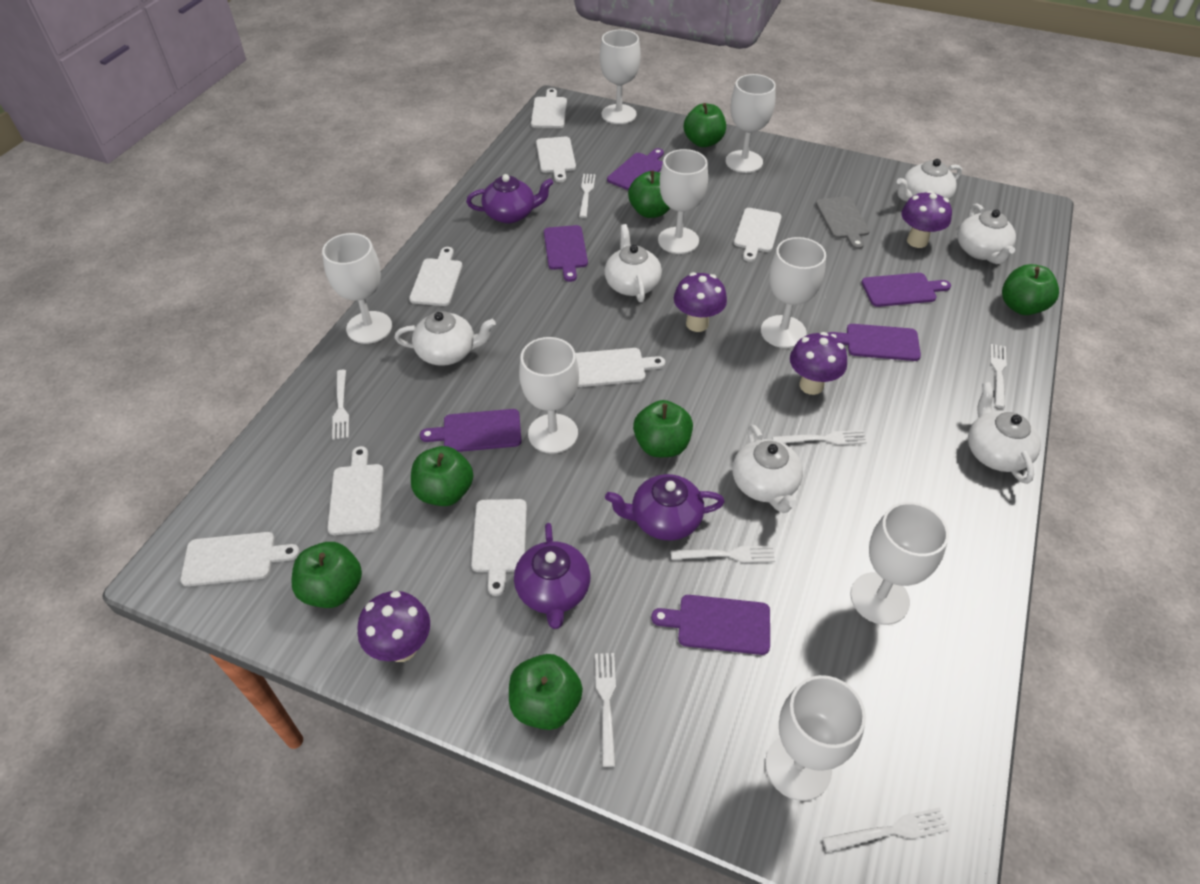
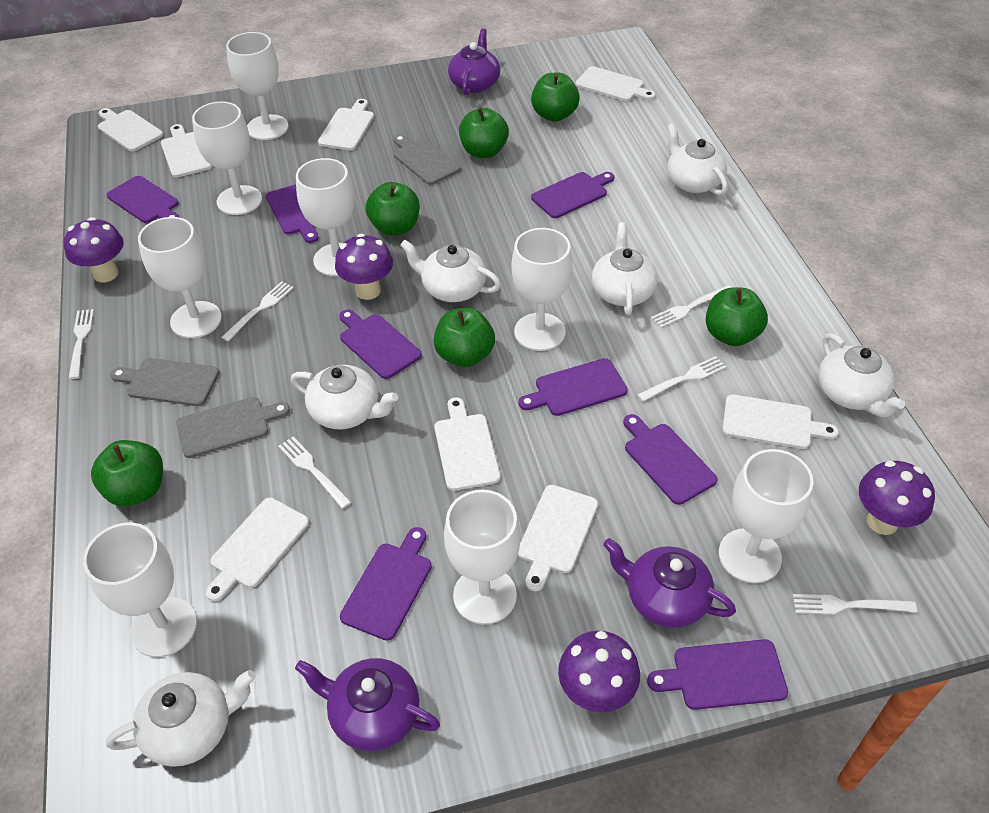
green apple: 7 -> 6
grey cutting board: 1 -> 3
purple cutting board: 6 -> 8
white fork: 7 -> 6

